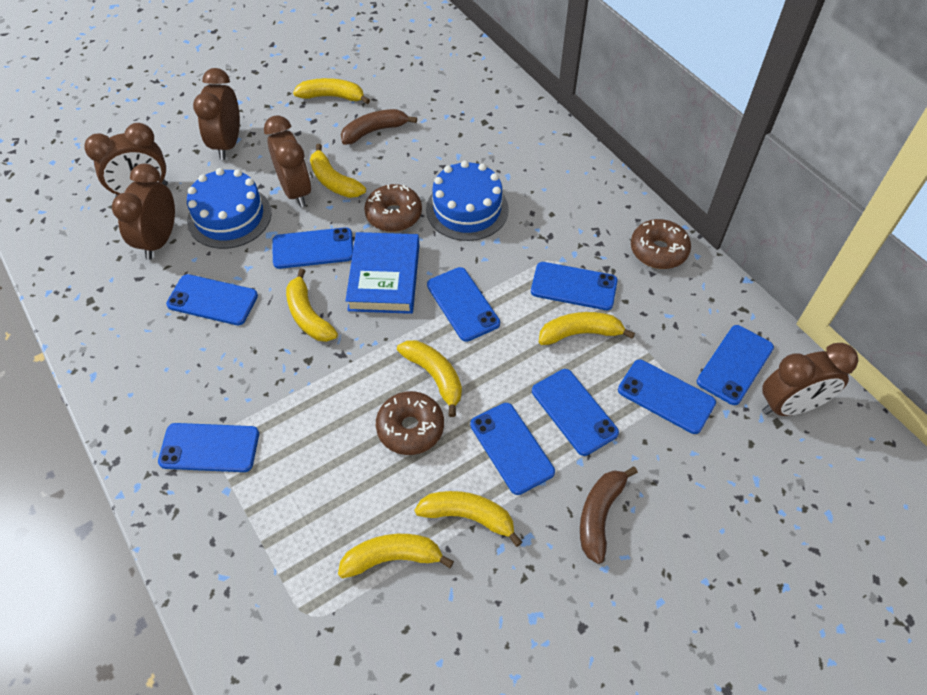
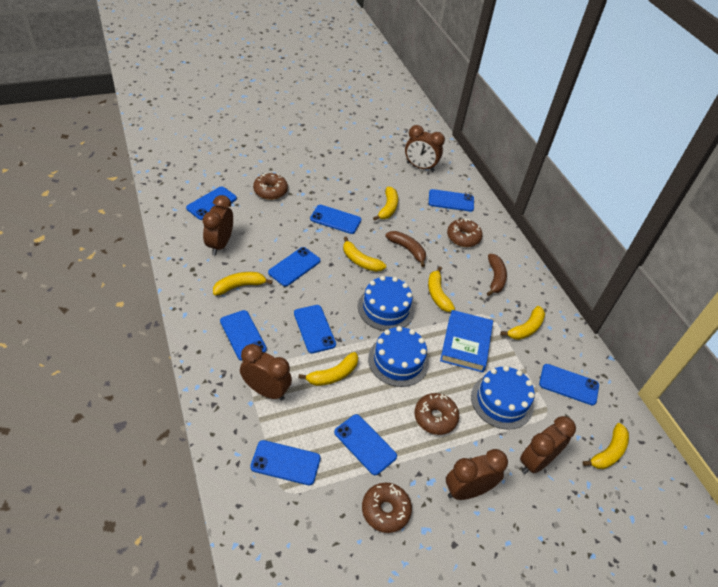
blue cake: 2 -> 3
brown donut: 3 -> 4

